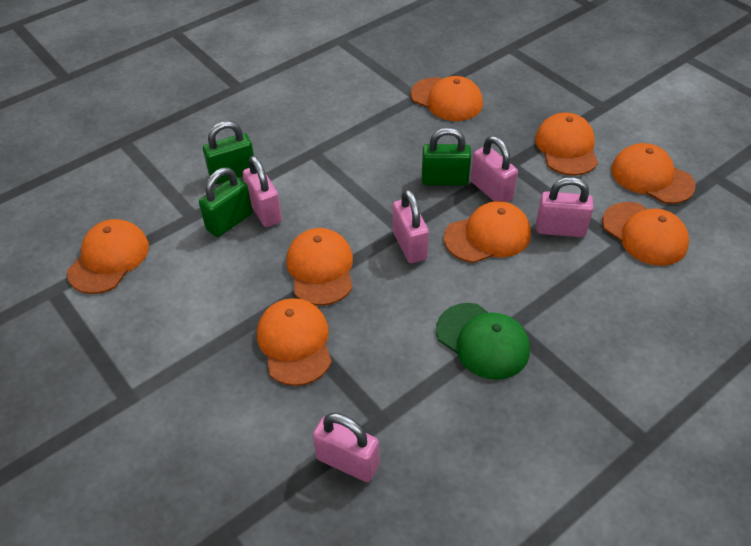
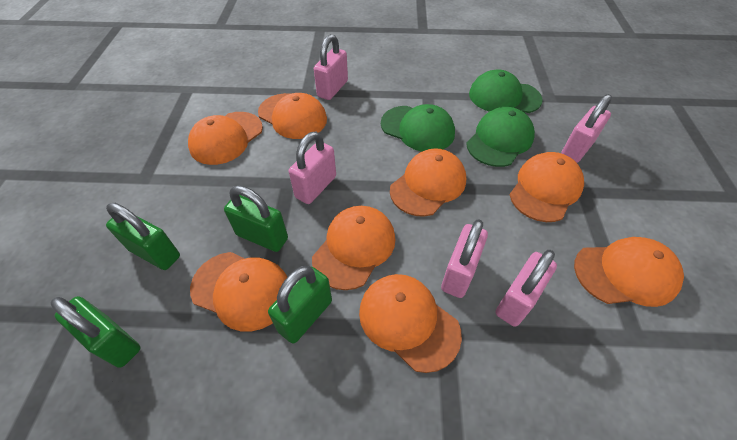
green cap: 1 -> 3
green padlock: 3 -> 4

